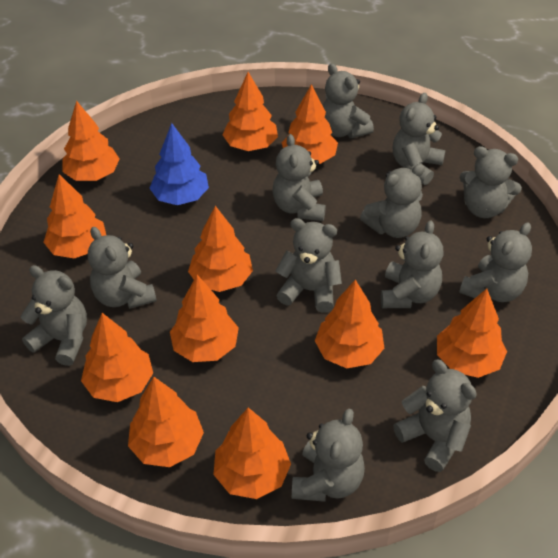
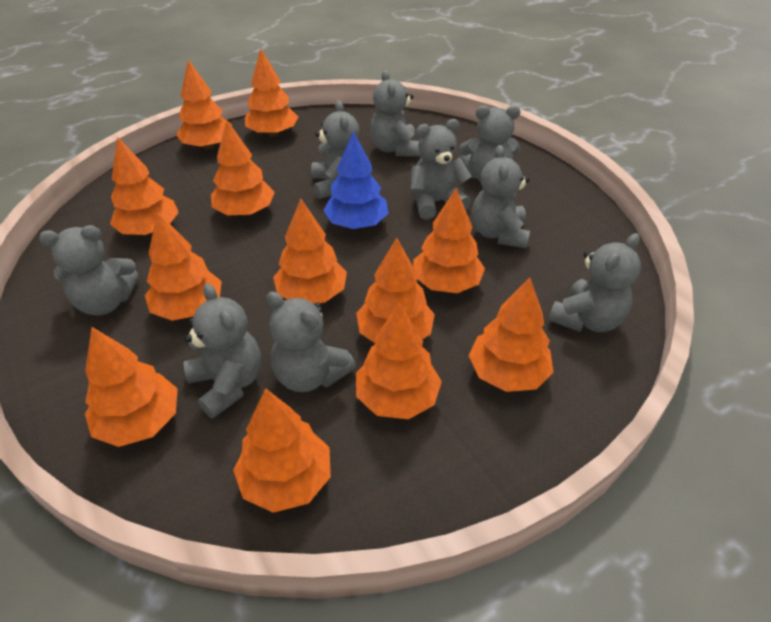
grey teddy bear: 12 -> 9
orange tree: 11 -> 12

